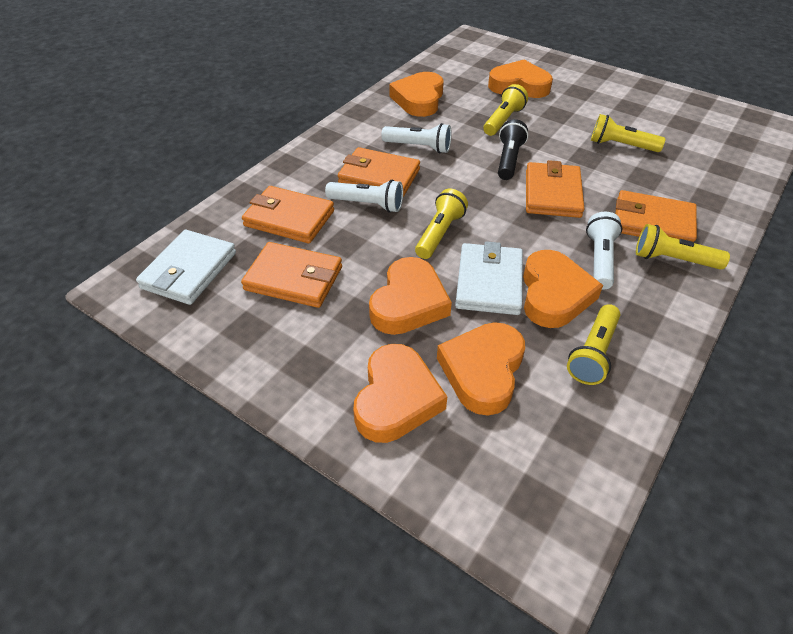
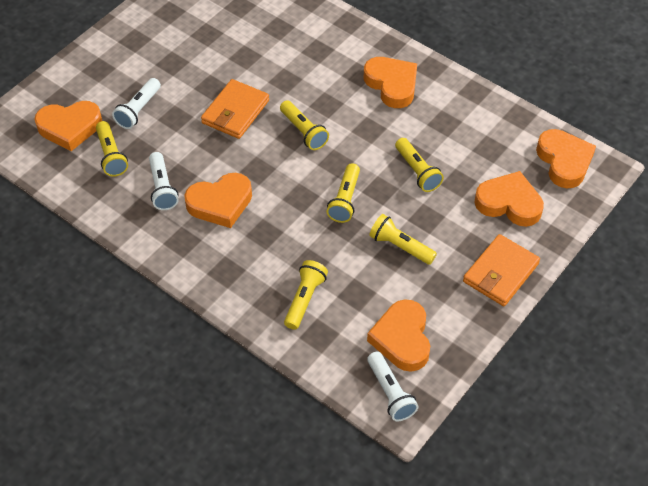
black flashlight: 1 -> 0
orange wallet: 5 -> 2
white wallet: 2 -> 0
yellow flashlight: 5 -> 6

